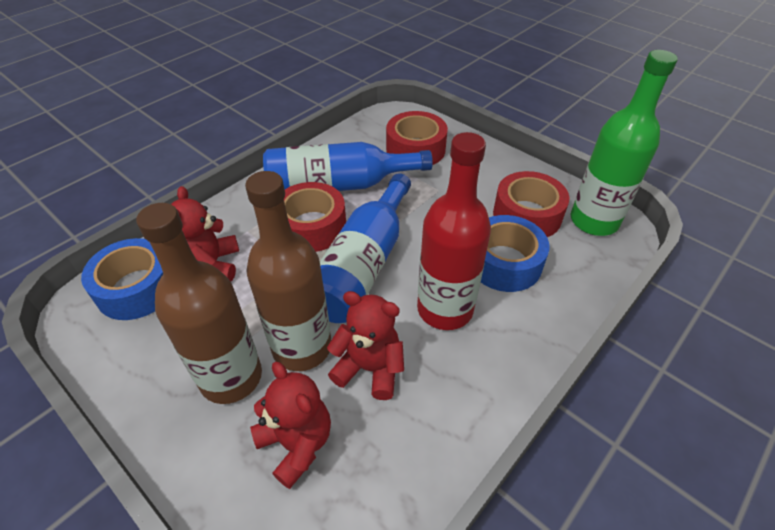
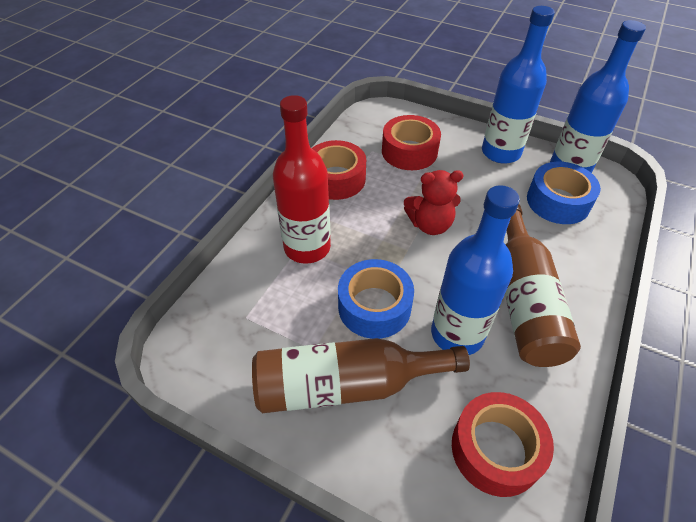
blue bottle: 2 -> 3
green bottle: 1 -> 0
red teddy bear: 3 -> 1

